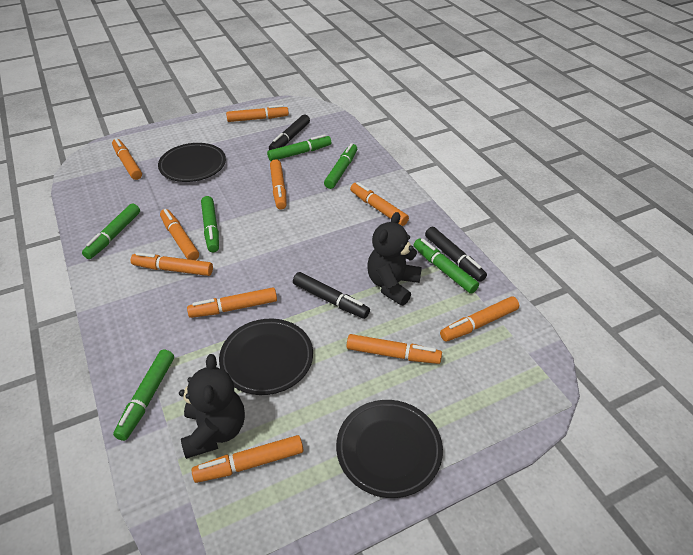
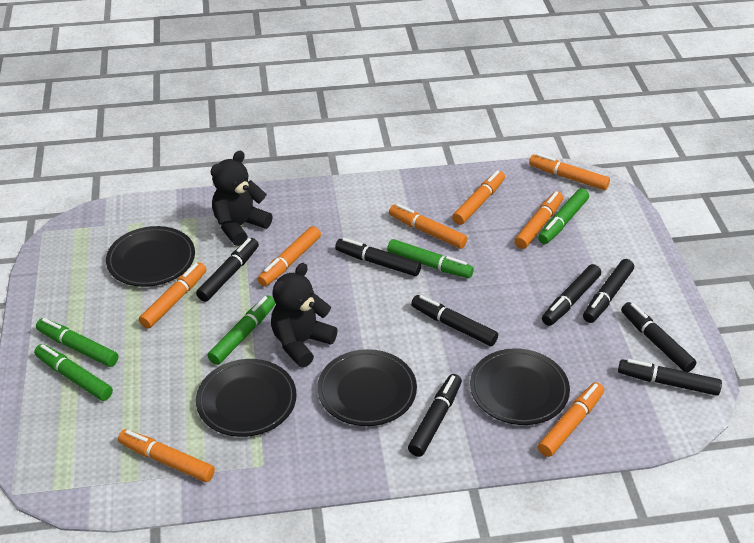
black marker: 3 -> 8
black plate: 3 -> 4
green marker: 6 -> 5
orange marker: 10 -> 8

